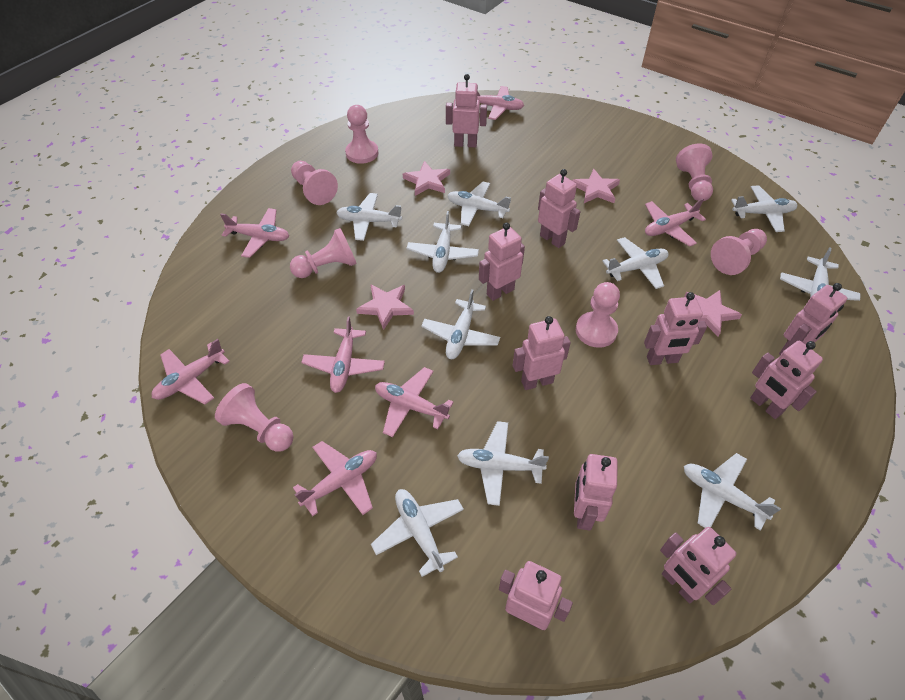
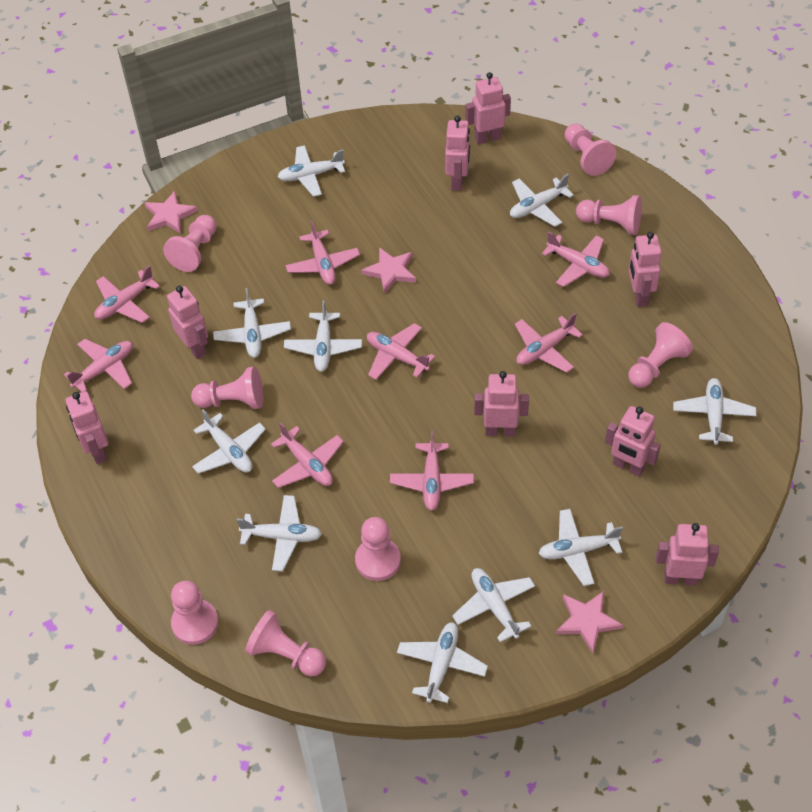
pink pawn: 7 -> 8
pink plane: 7 -> 8
pink robot: 10 -> 8
pink star: 4 -> 3

